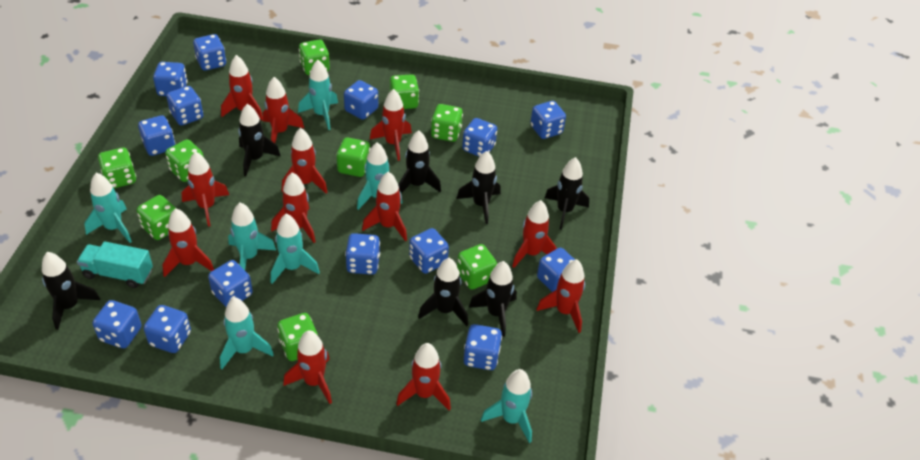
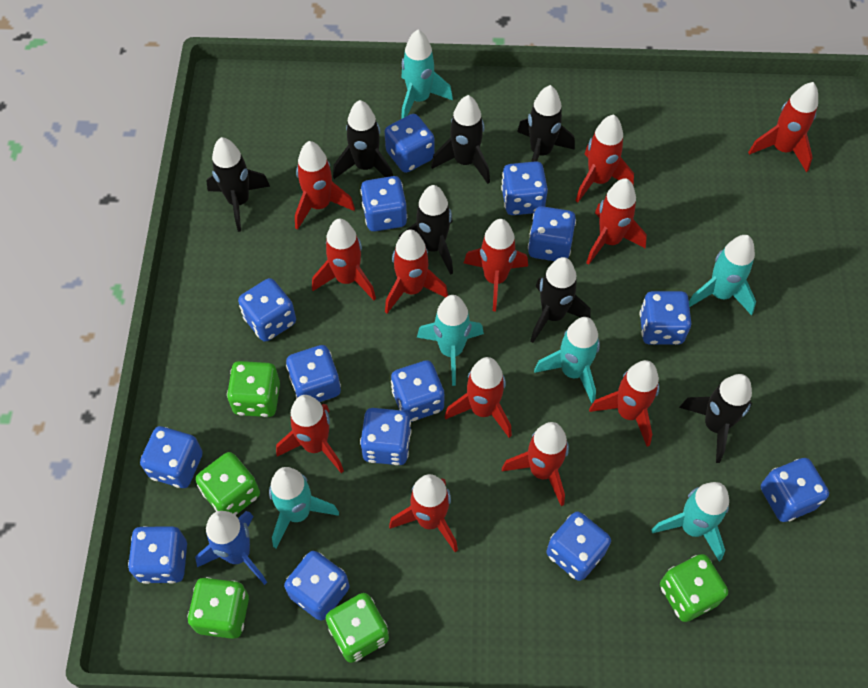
blue rocket: 0 -> 1
green dice: 9 -> 5
turquoise rocket: 7 -> 6
turquoise truck: 1 -> 0

